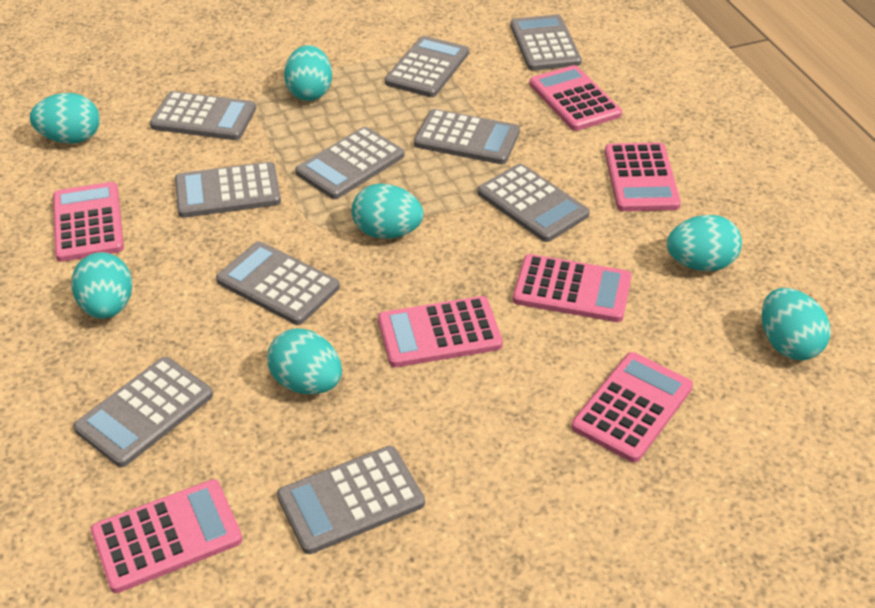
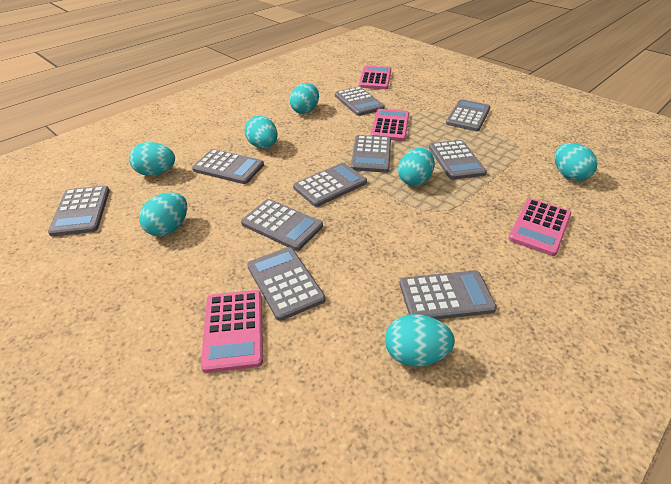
pink calculator: 7 -> 4

